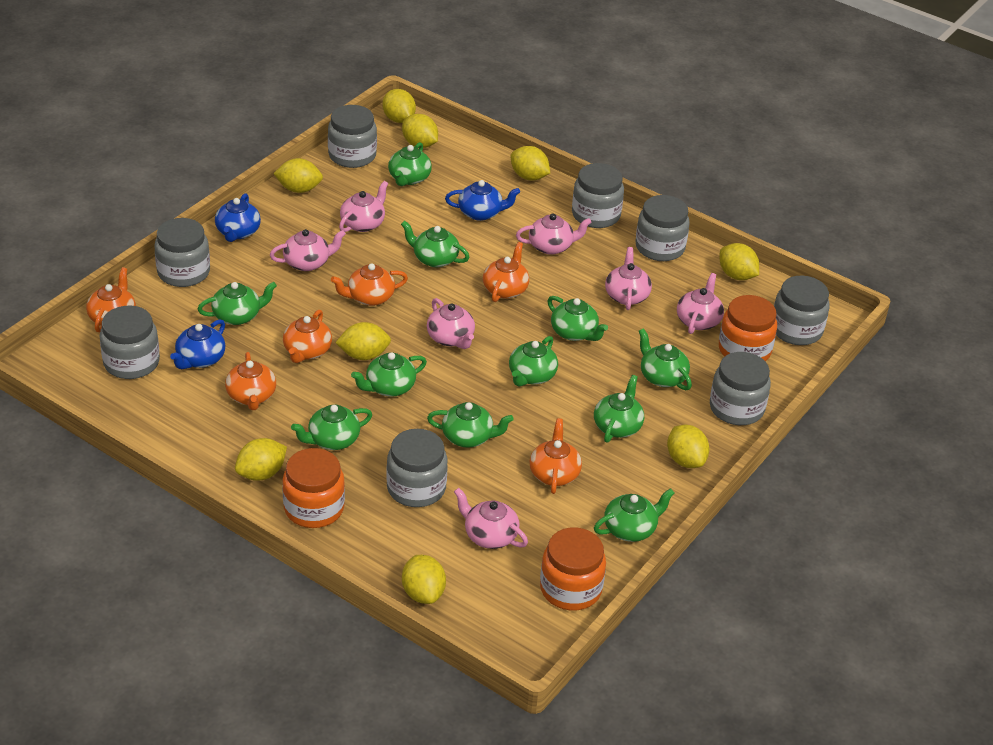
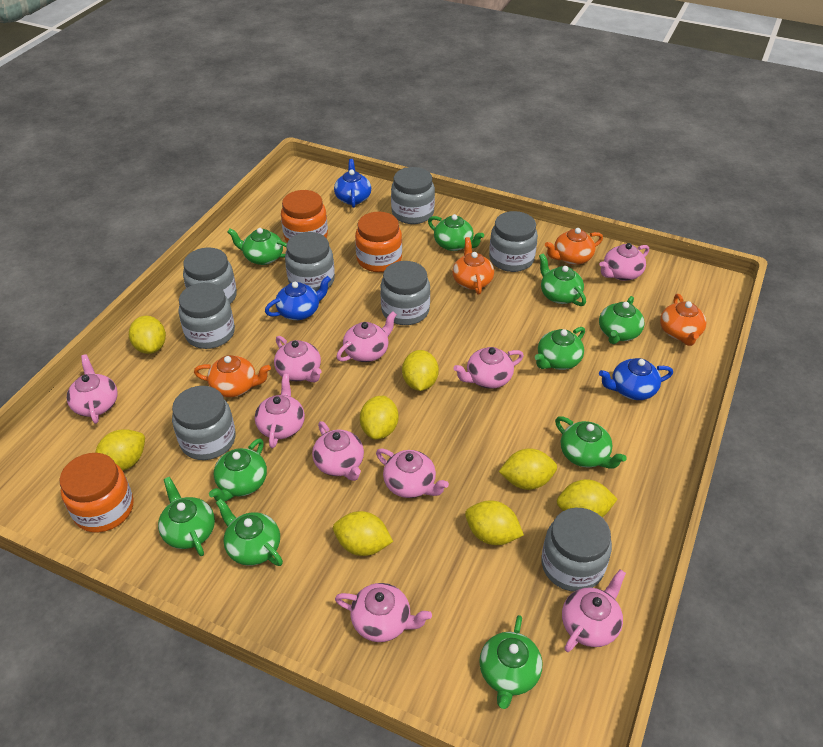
green teapot: 11 -> 10
orange teapot: 6 -> 4
pink teapot: 7 -> 10
yellow lemon: 9 -> 8

